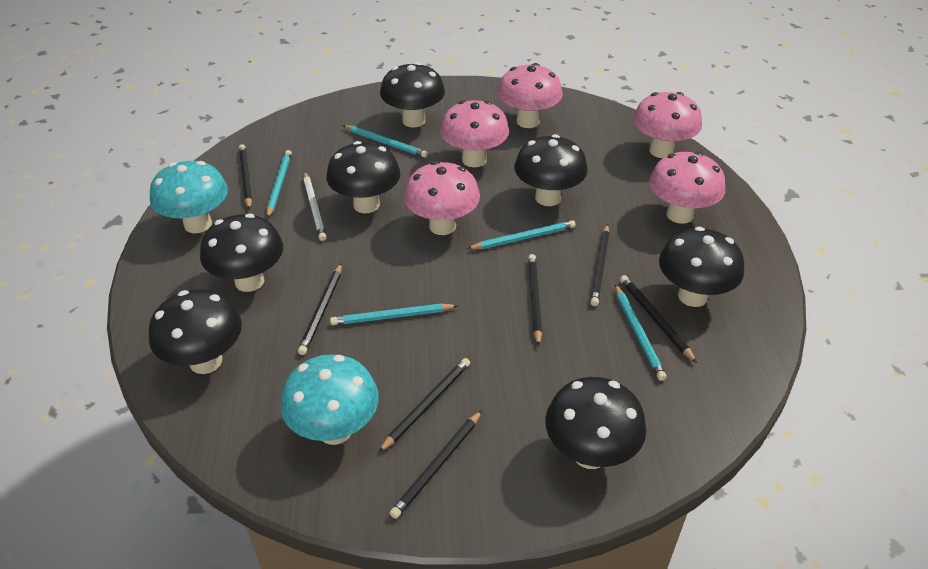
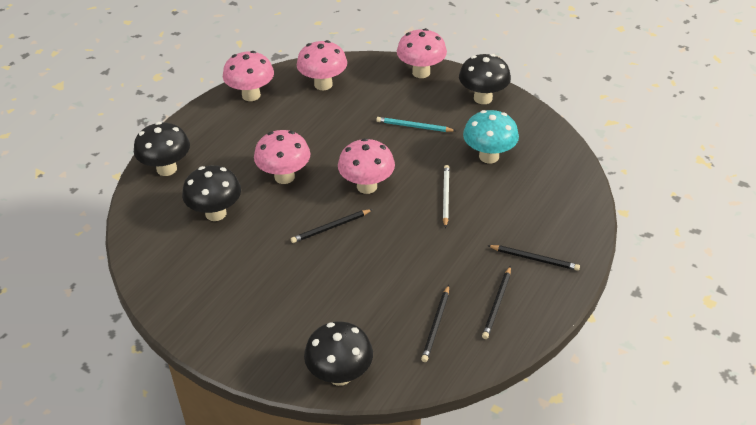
black mushroom: 7 -> 4
black pencil: 7 -> 4
turquoise mushroom: 2 -> 1
turquoise pencil: 5 -> 1

